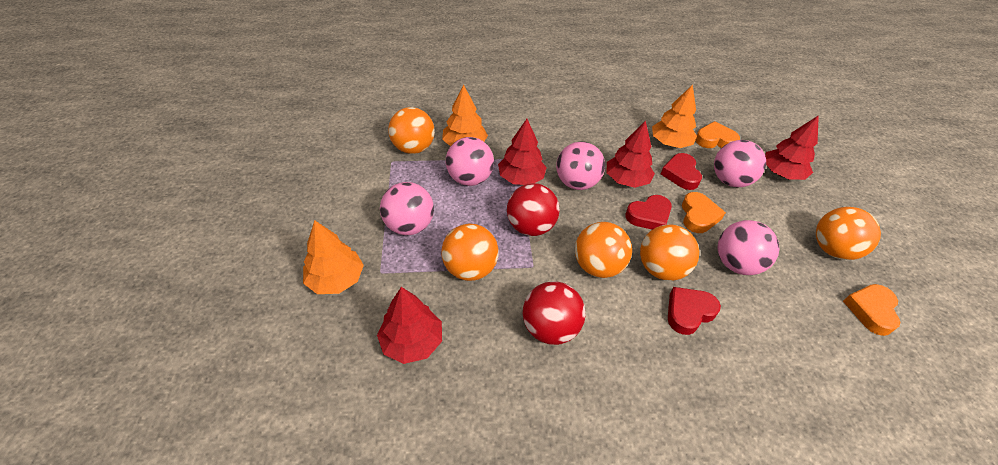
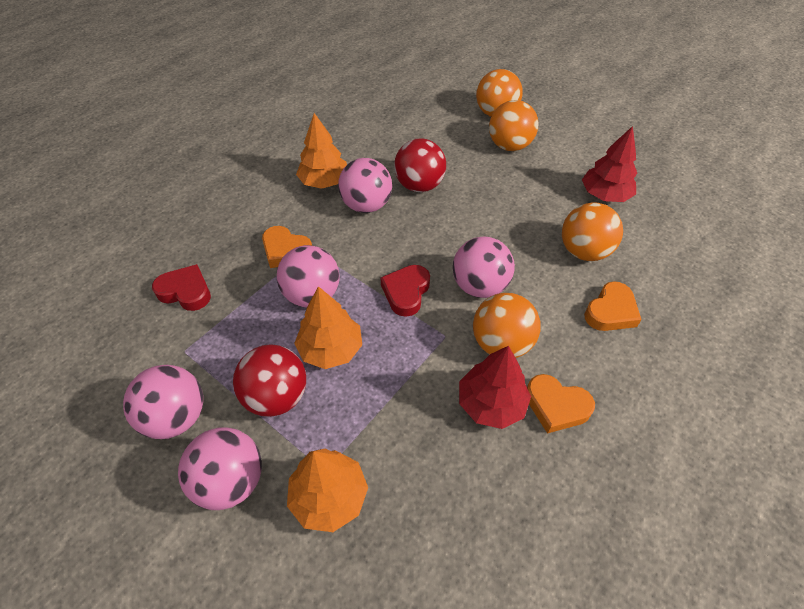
orange ball: 5 -> 4
red heart: 3 -> 2
red tree: 4 -> 2

